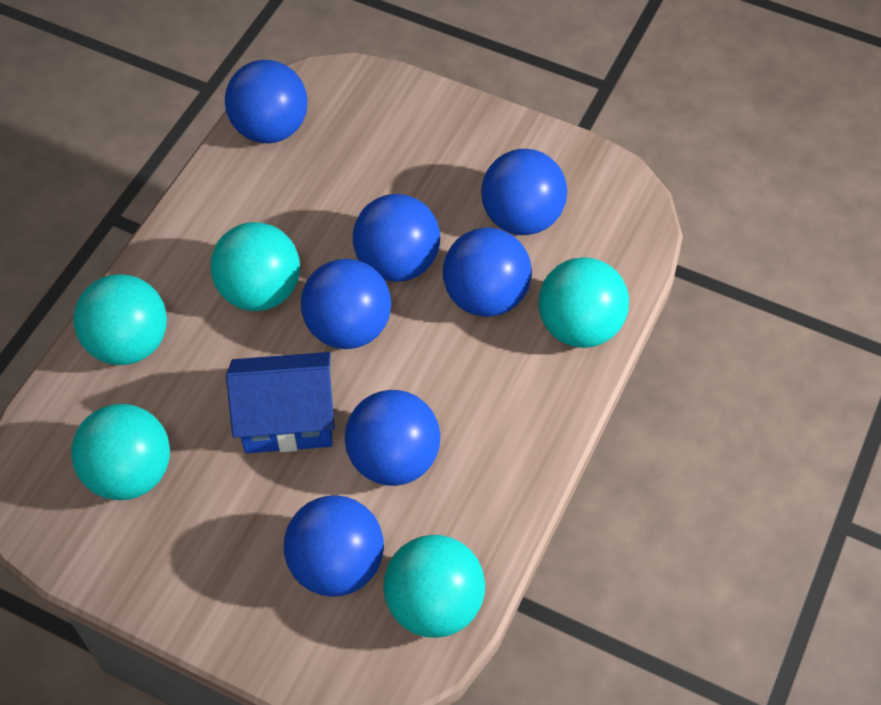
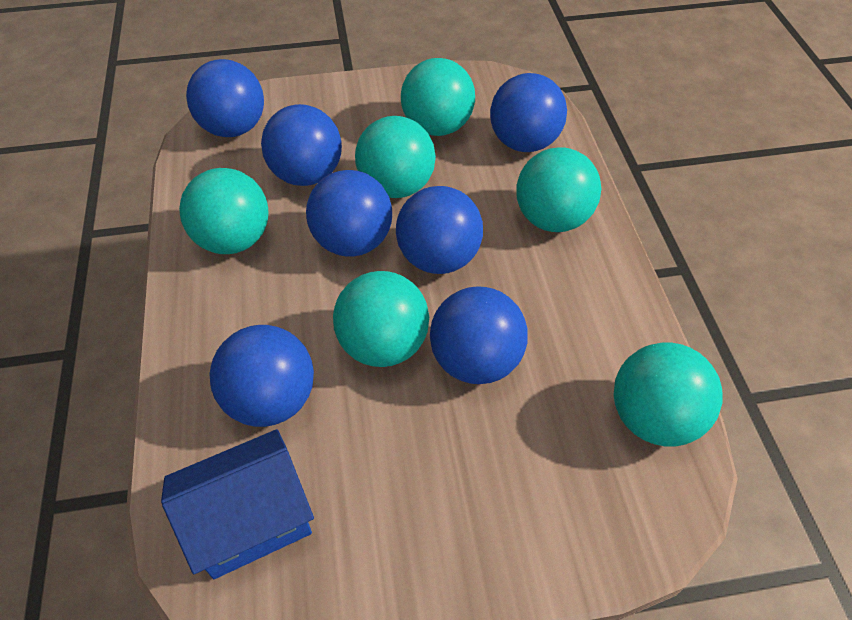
turquoise ball: 5 -> 6

